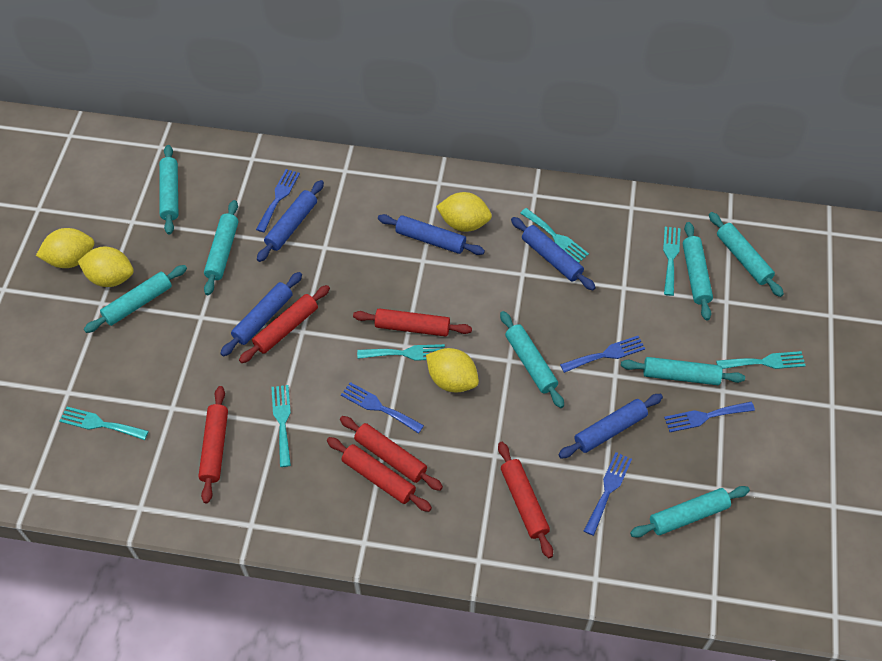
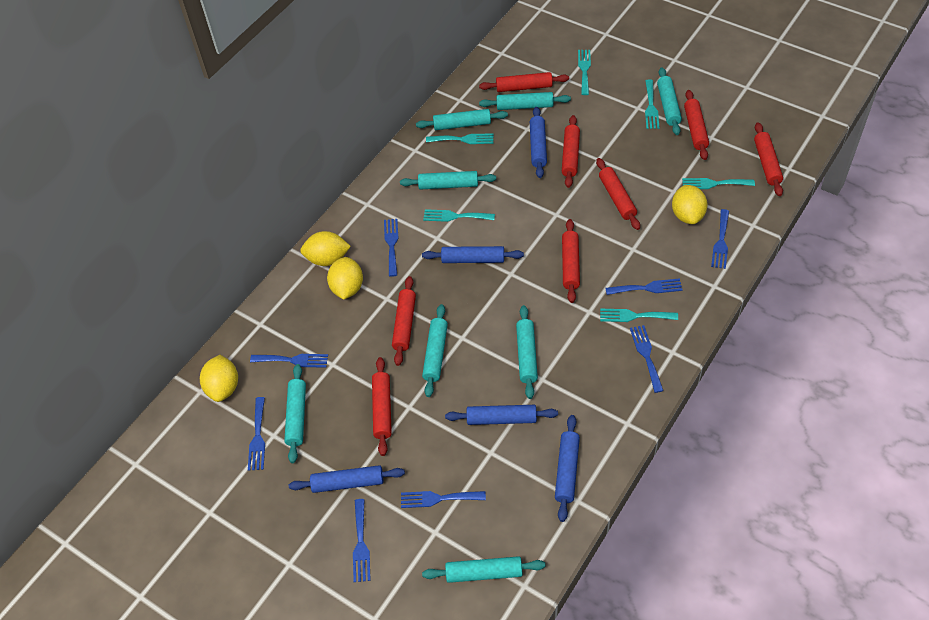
blue fork: 5 -> 8
red rolling pin: 6 -> 8

